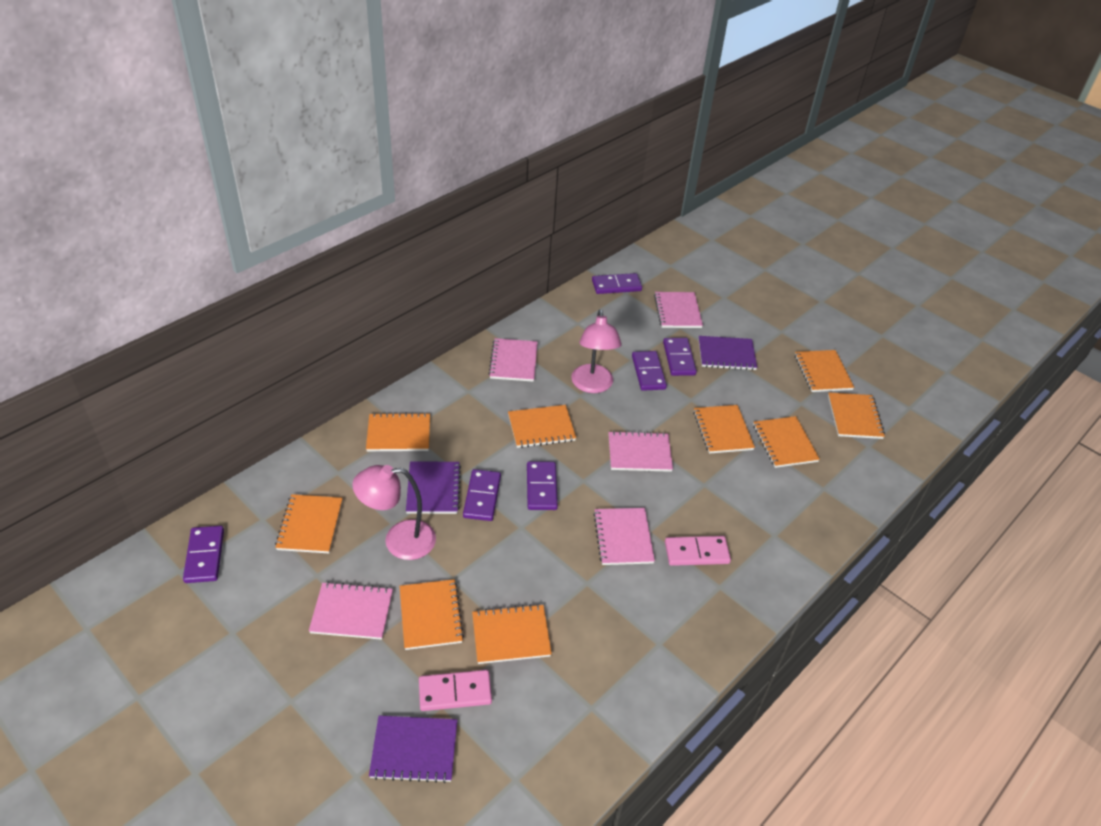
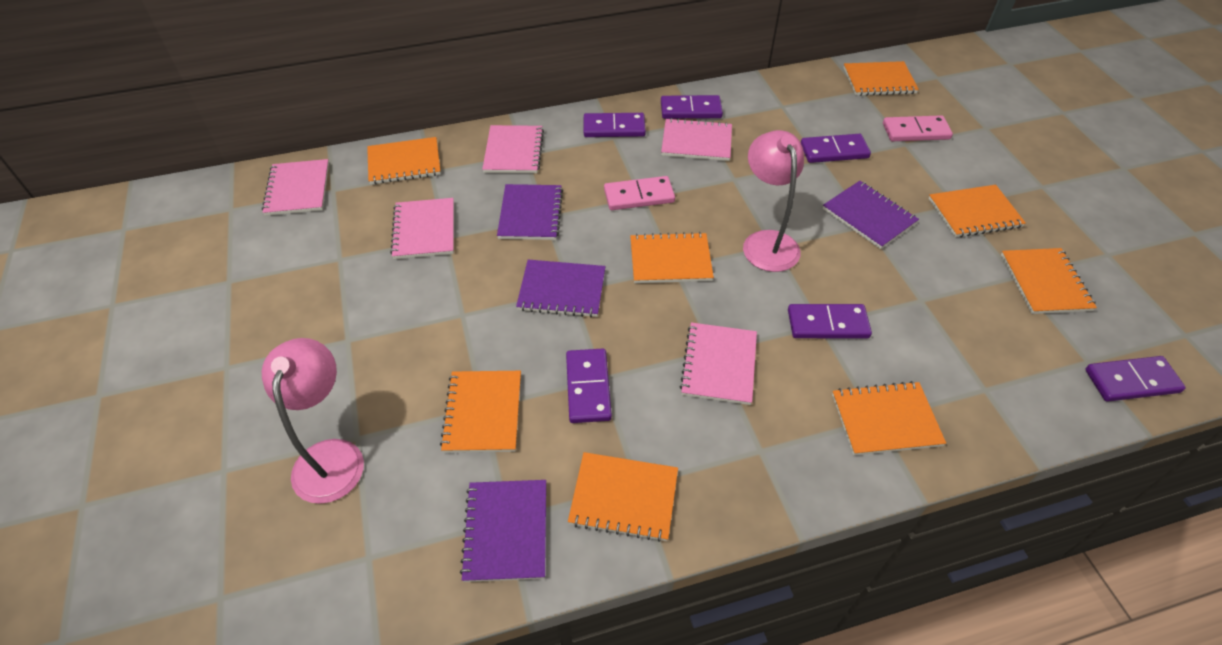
orange notebook: 9 -> 8
purple notebook: 3 -> 4

